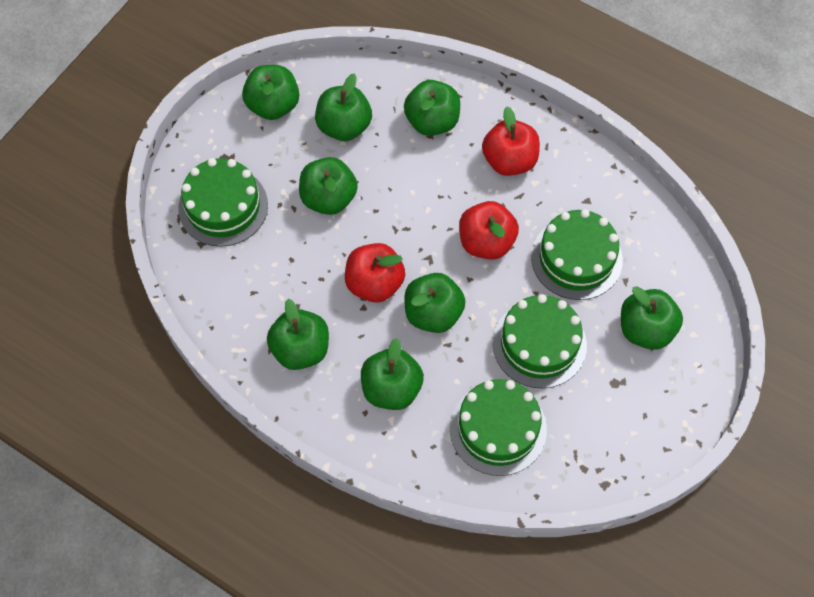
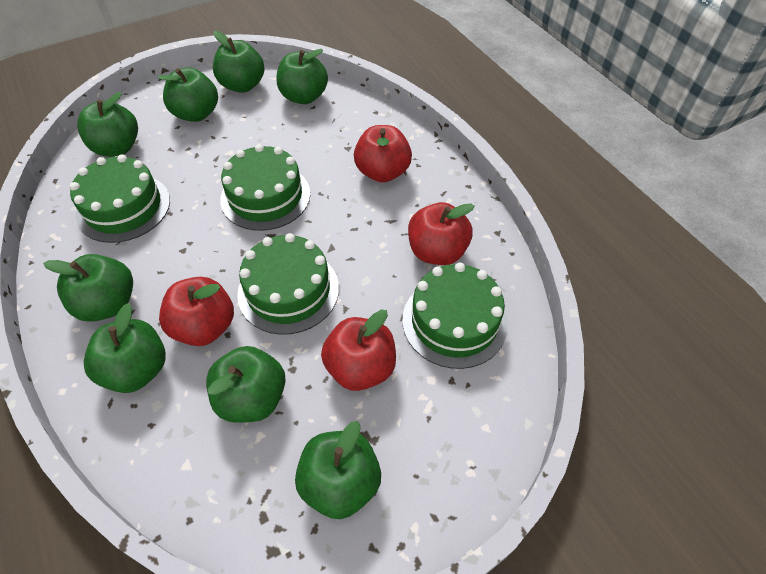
red apple: 3 -> 4

